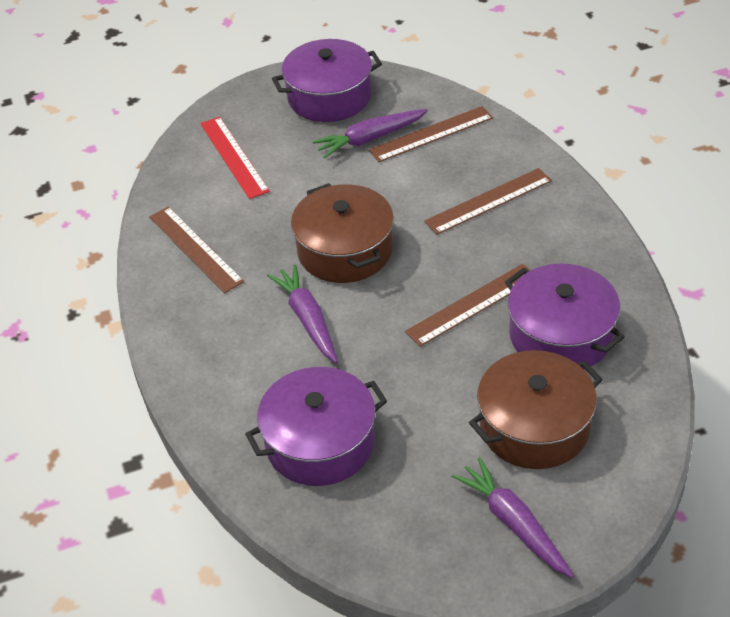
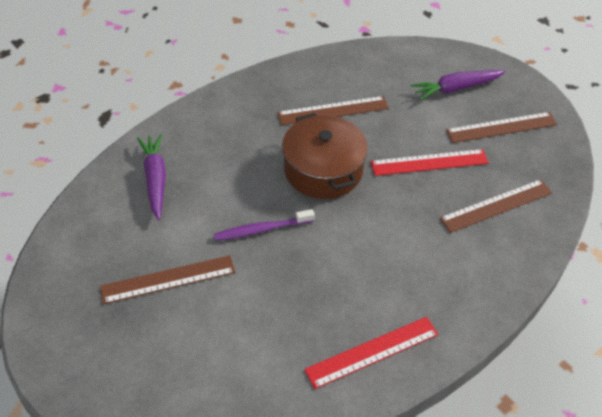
brown pot: 2 -> 1
purple carrot: 3 -> 2
purple pot: 3 -> 0
purple toothbrush: 0 -> 1
red ruler: 1 -> 2

